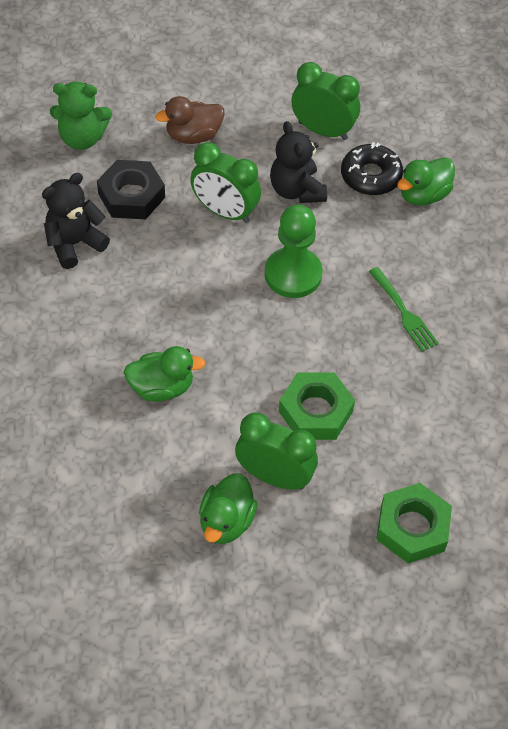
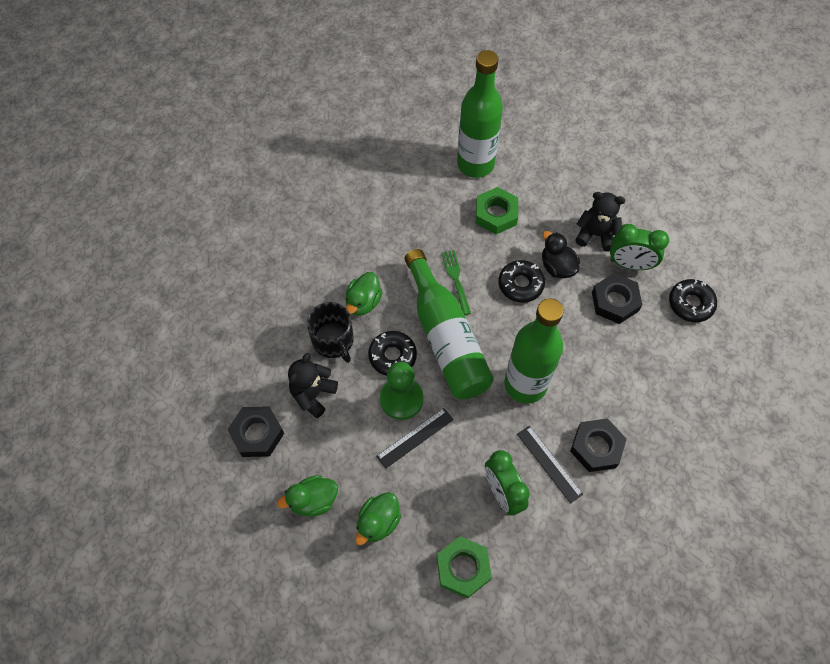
black donut: 1 -> 3
black duck: 0 -> 1
black mug: 0 -> 1
black nut: 1 -> 3
black ruler: 0 -> 2
brown duck: 1 -> 0
green bottle: 0 -> 3
green clock: 3 -> 2
green teddy bear: 1 -> 0

